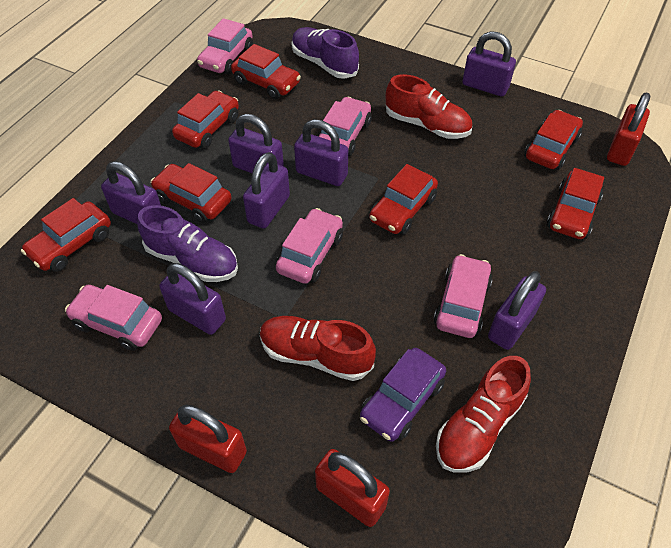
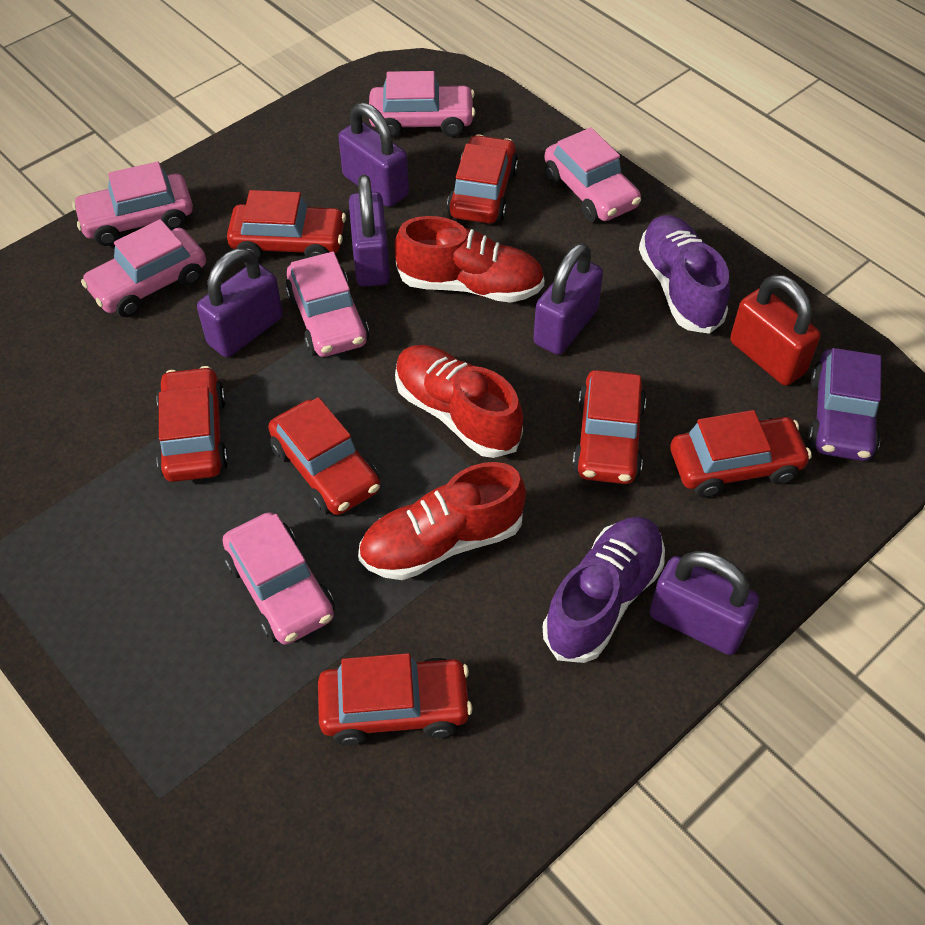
pink car: 5 -> 6
purple padlock: 7 -> 5
red padlock: 3 -> 1

